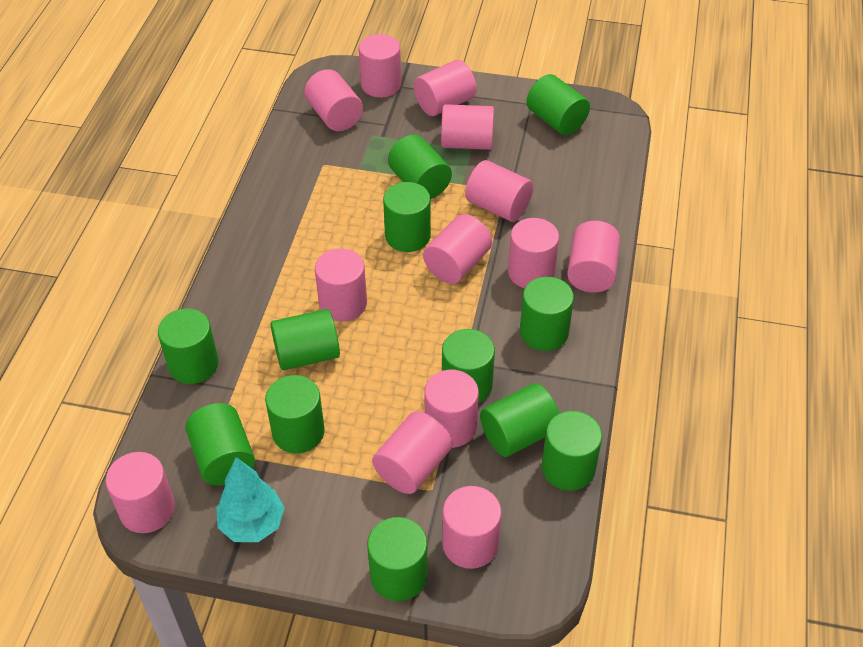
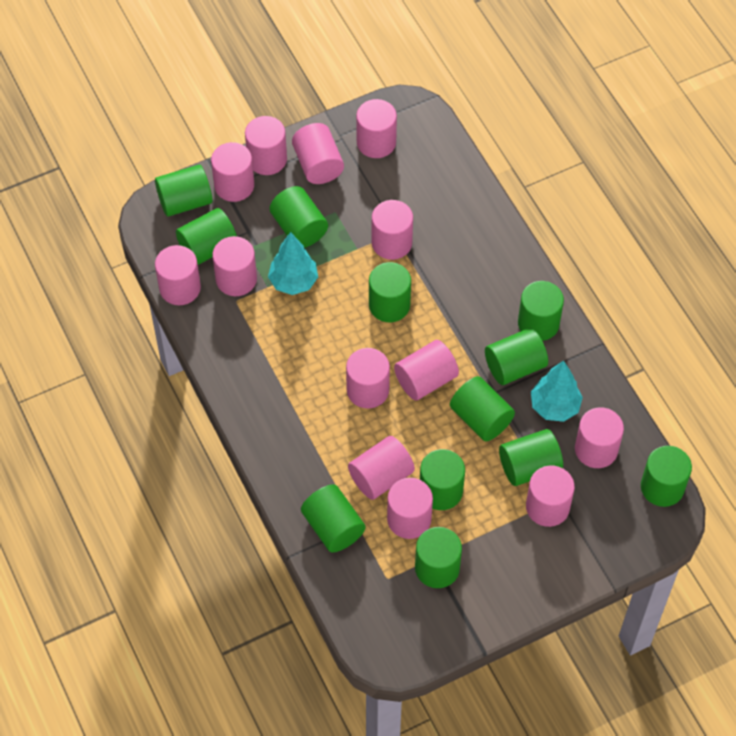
turquoise tree: 1 -> 2

